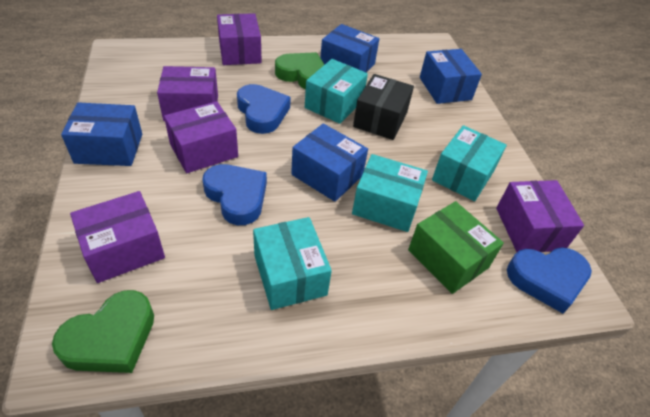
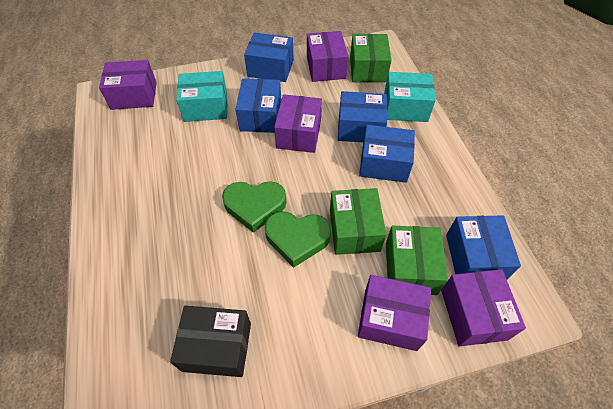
blue box: 4 -> 5
blue heart: 3 -> 0
green box: 1 -> 3
turquoise box: 4 -> 2

